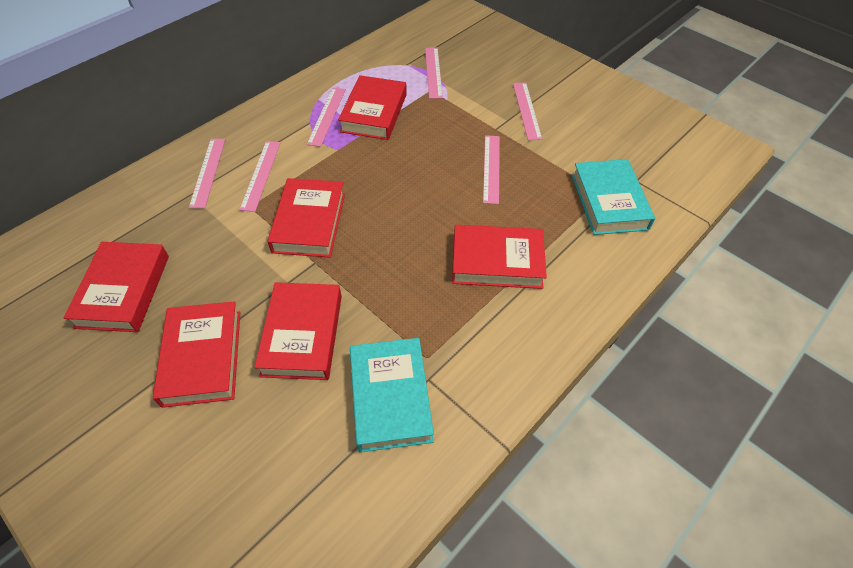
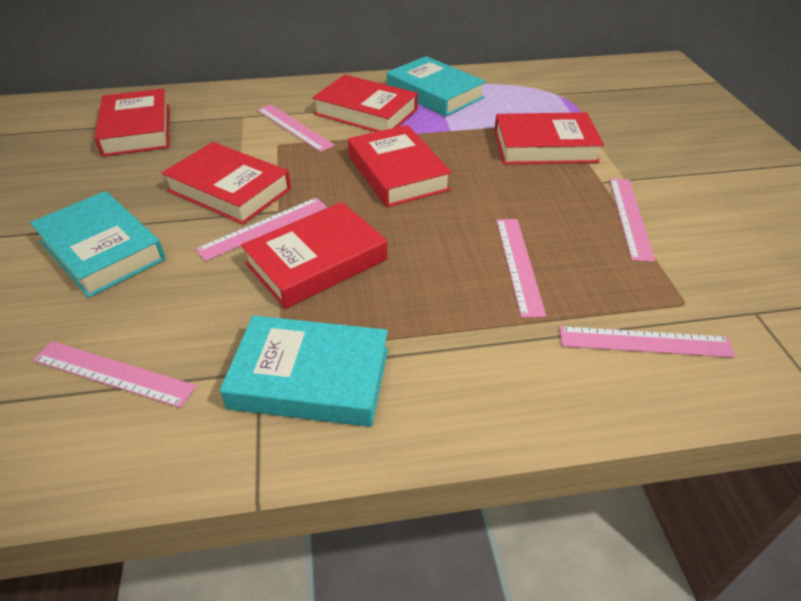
turquoise book: 2 -> 3

